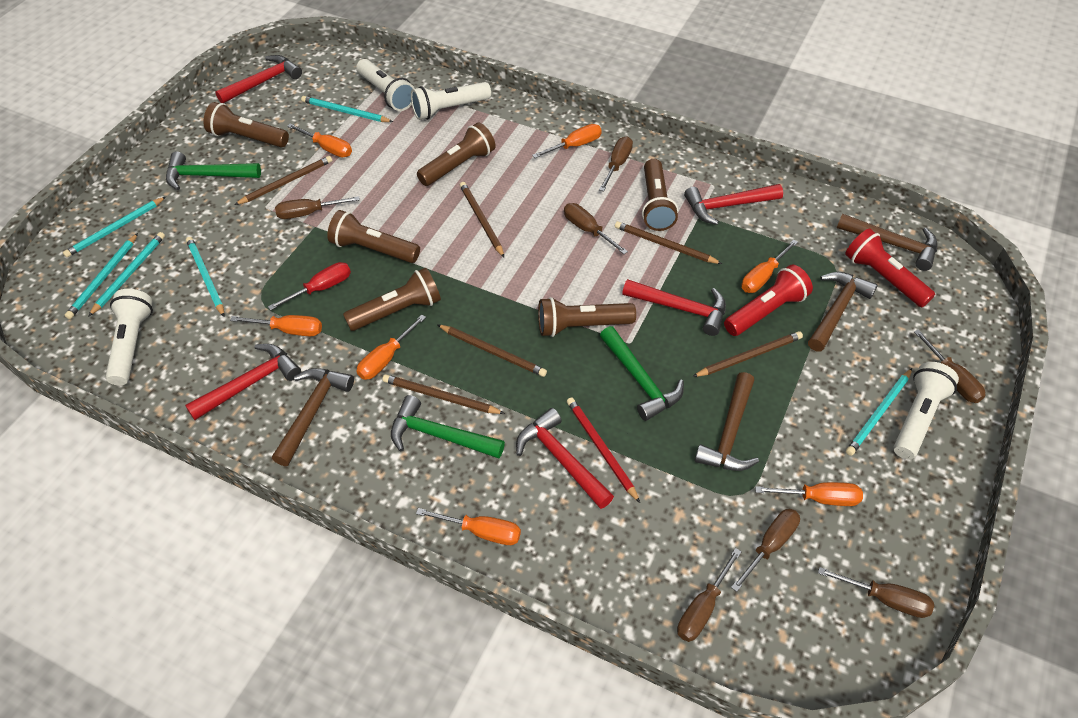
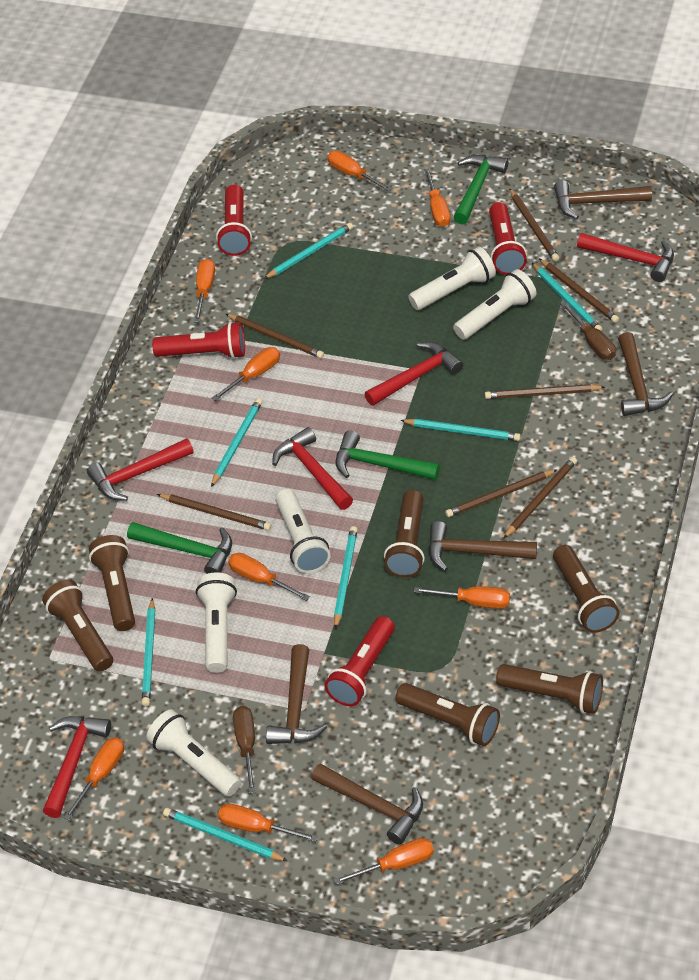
brown hammer: 4 -> 5
brown pencil: 6 -> 7
brown screwdriver: 7 -> 2
orange screwdriver: 7 -> 9
red flashlight: 2 -> 4
red pencil: 1 -> 0
red screwdriver: 1 -> 0
turquoise pencil: 6 -> 7
white flashlight: 4 -> 5

